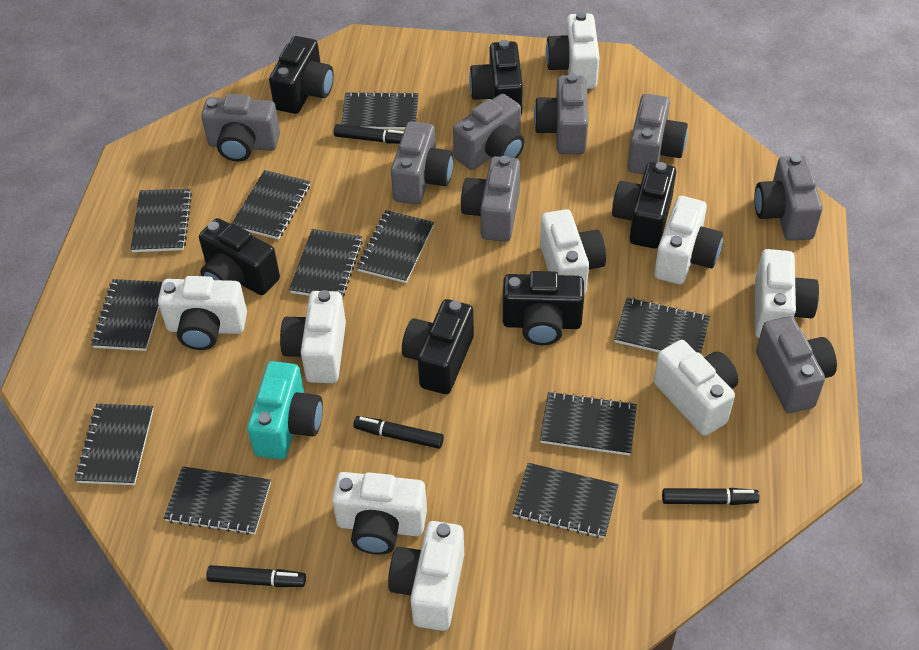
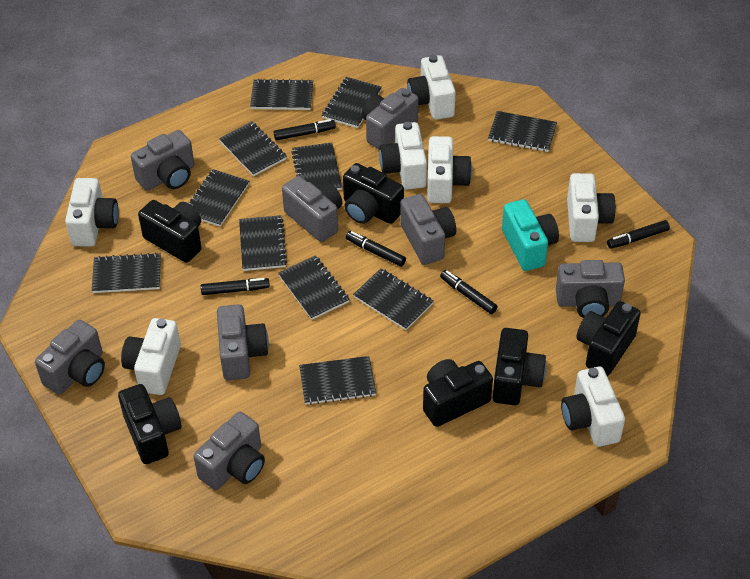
black marker: 4 -> 5
white camera: 9 -> 7

